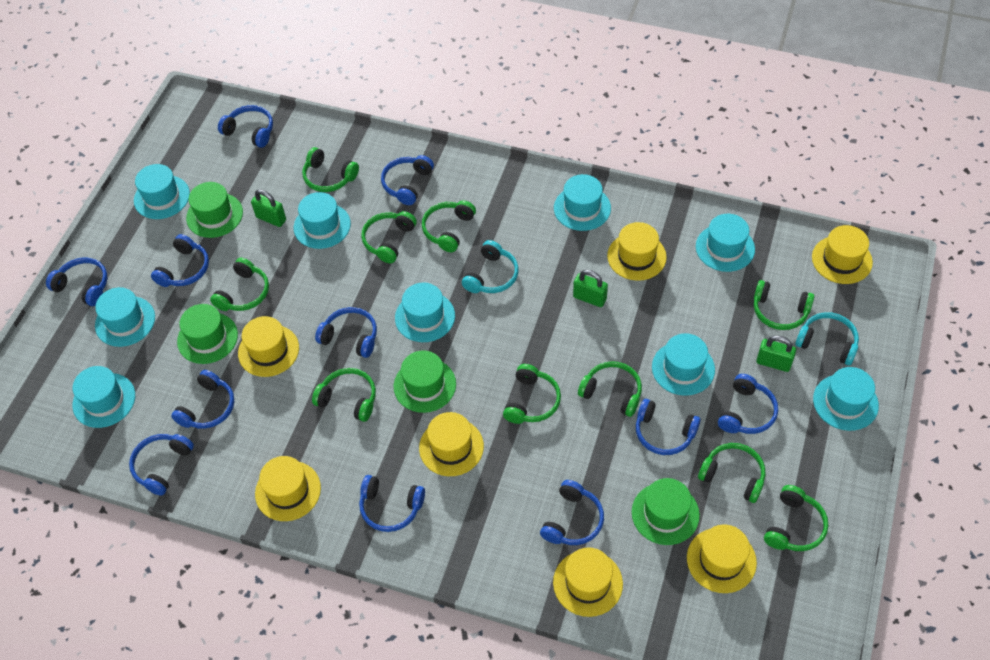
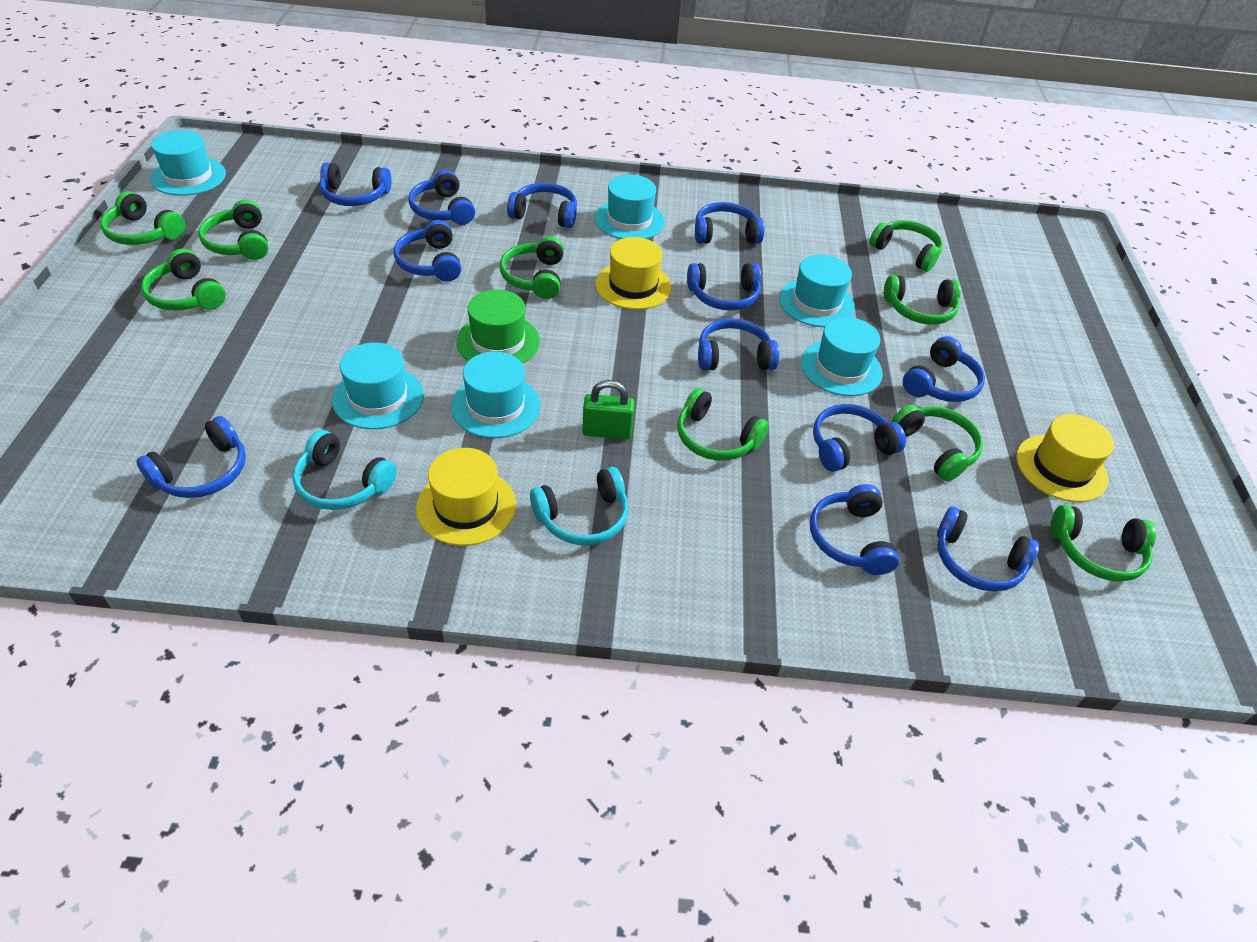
blue headphones: 11 -> 12
green hat: 4 -> 1
green headphones: 10 -> 9
green padlock: 3 -> 1
turquoise hat: 9 -> 6
yellow hat: 7 -> 3

